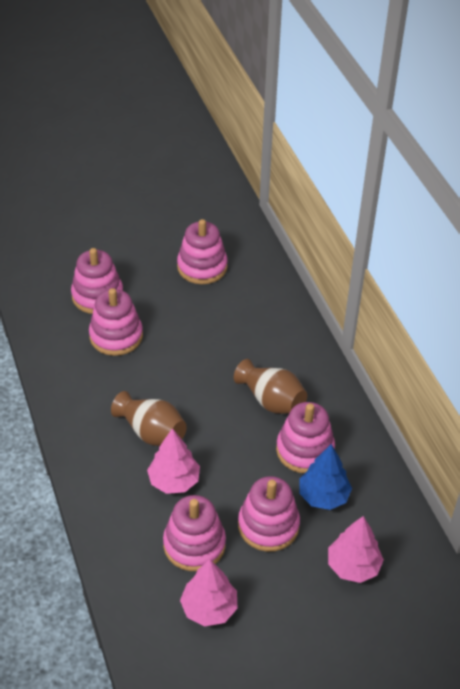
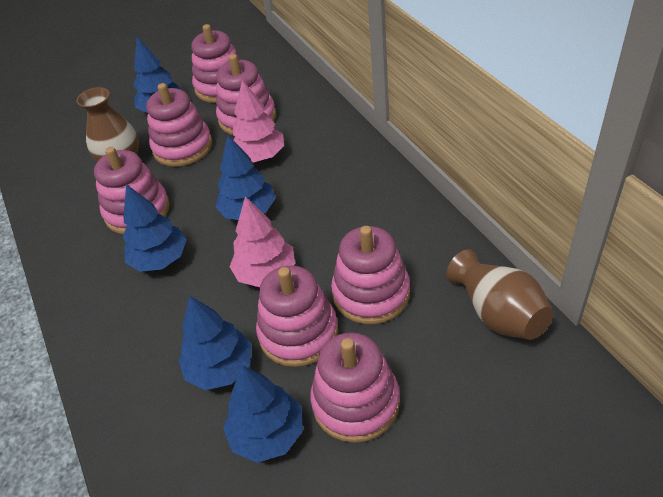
blue tree: 1 -> 5
pink stacking toy: 6 -> 7
pink tree: 3 -> 2

